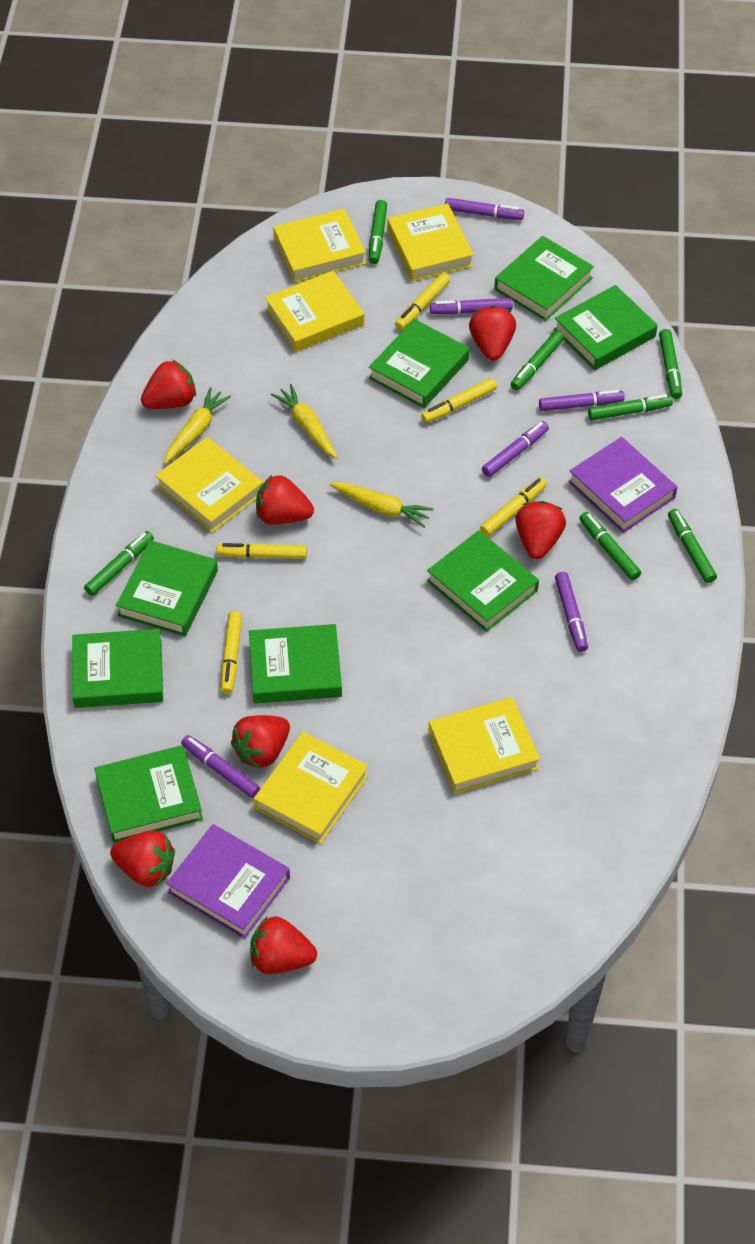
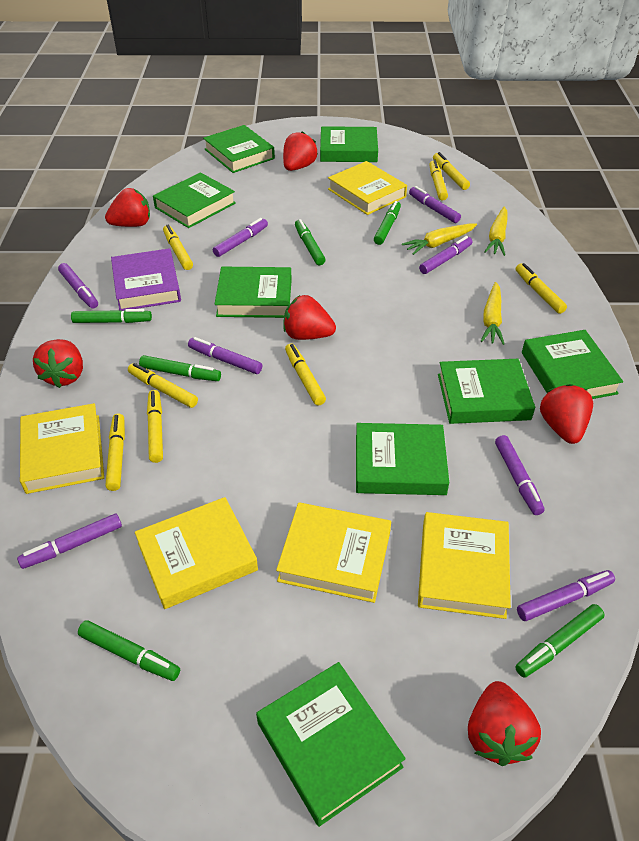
green marker: 7 -> 6
purple book: 2 -> 1
purple marker: 6 -> 8
red strawberry: 7 -> 6
yellow book: 6 -> 5
yellow marker: 5 -> 8

